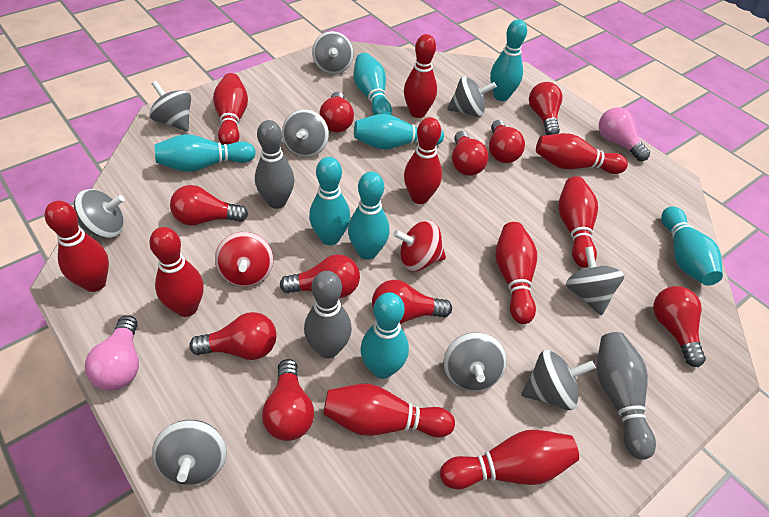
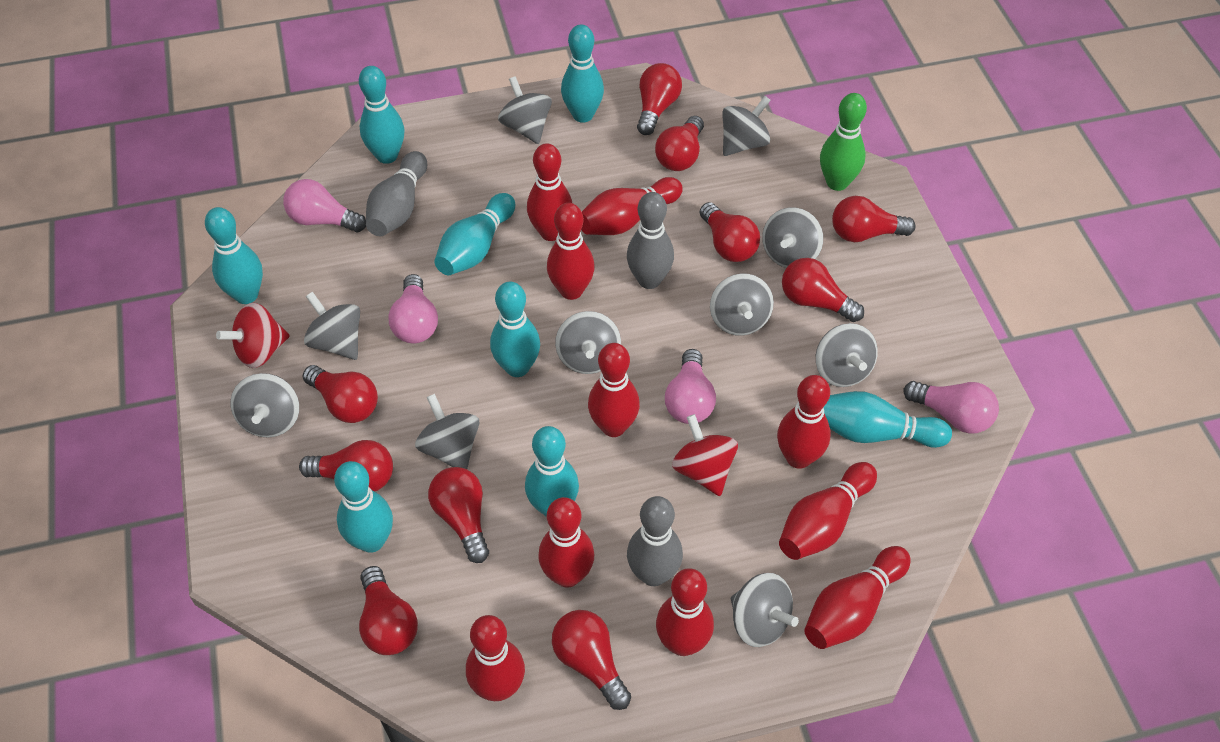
green bowling pin: 0 -> 1
grey spinning top: 9 -> 10
pink light bulb: 2 -> 4

